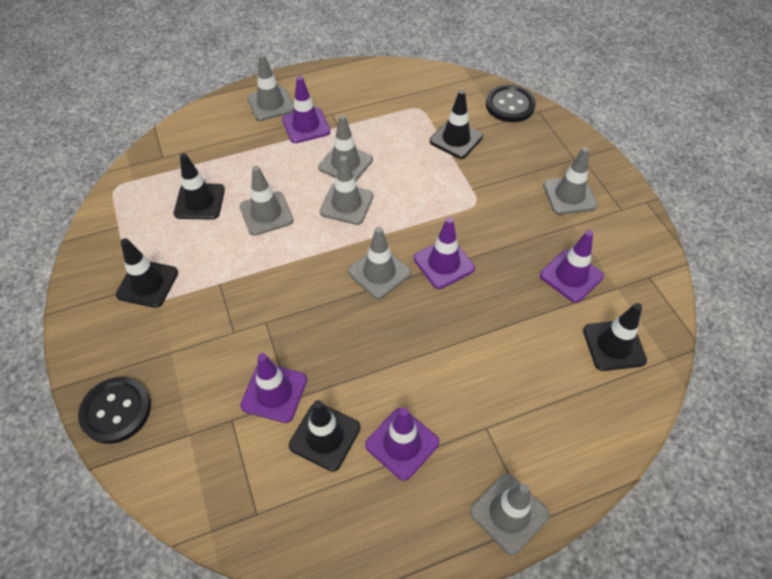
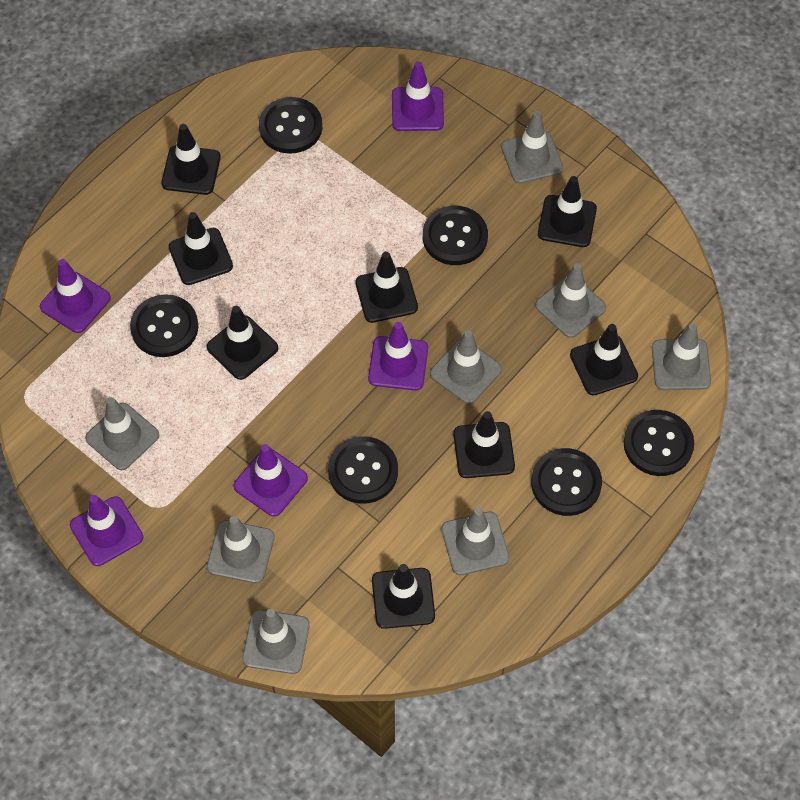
black button: 2 -> 6
black traffic cone: 5 -> 8
grey traffic cone: 7 -> 8

